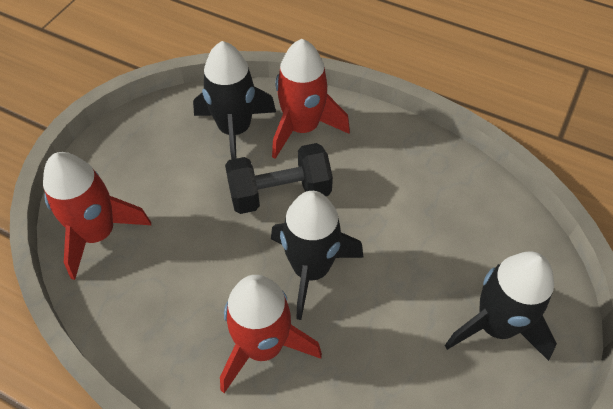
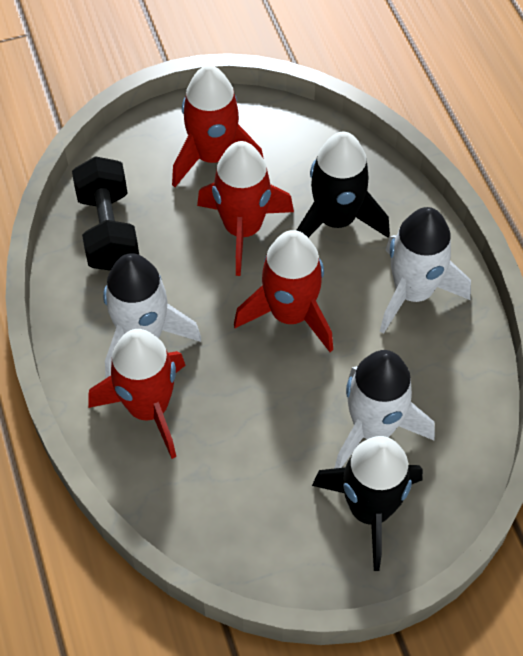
black rocket: 3 -> 2
red rocket: 3 -> 4
white rocket: 0 -> 3

